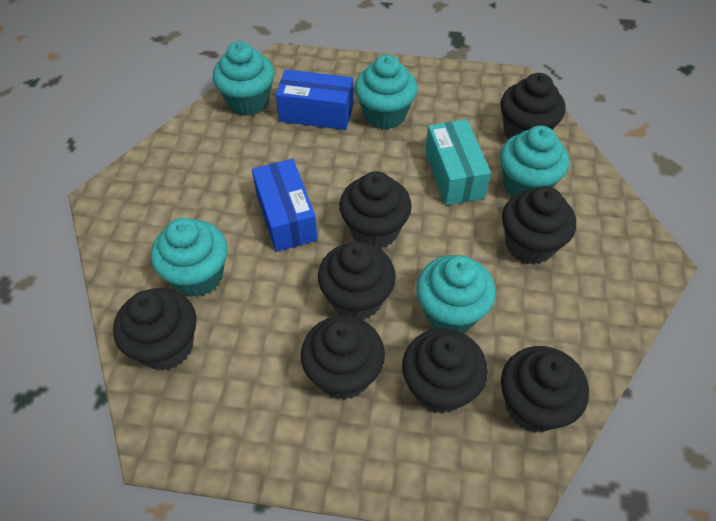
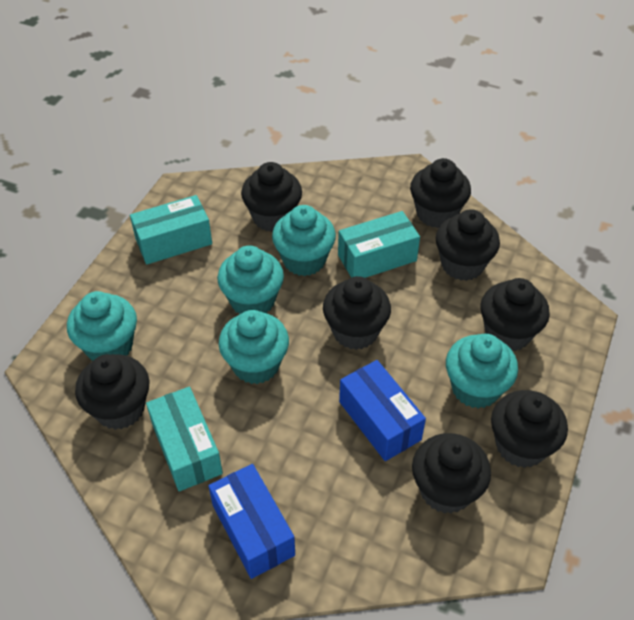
turquoise box: 1 -> 3

